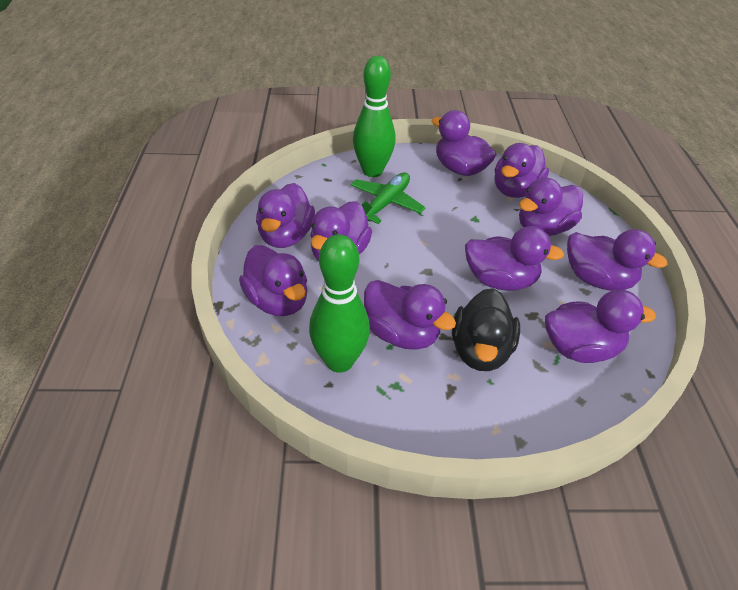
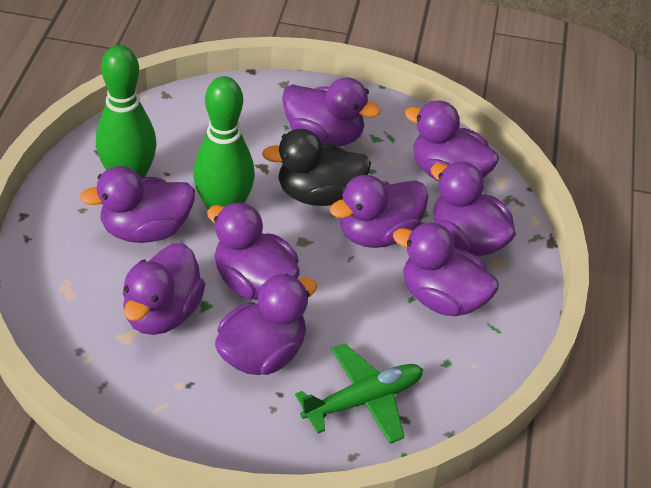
purple duck: 10 -> 9

